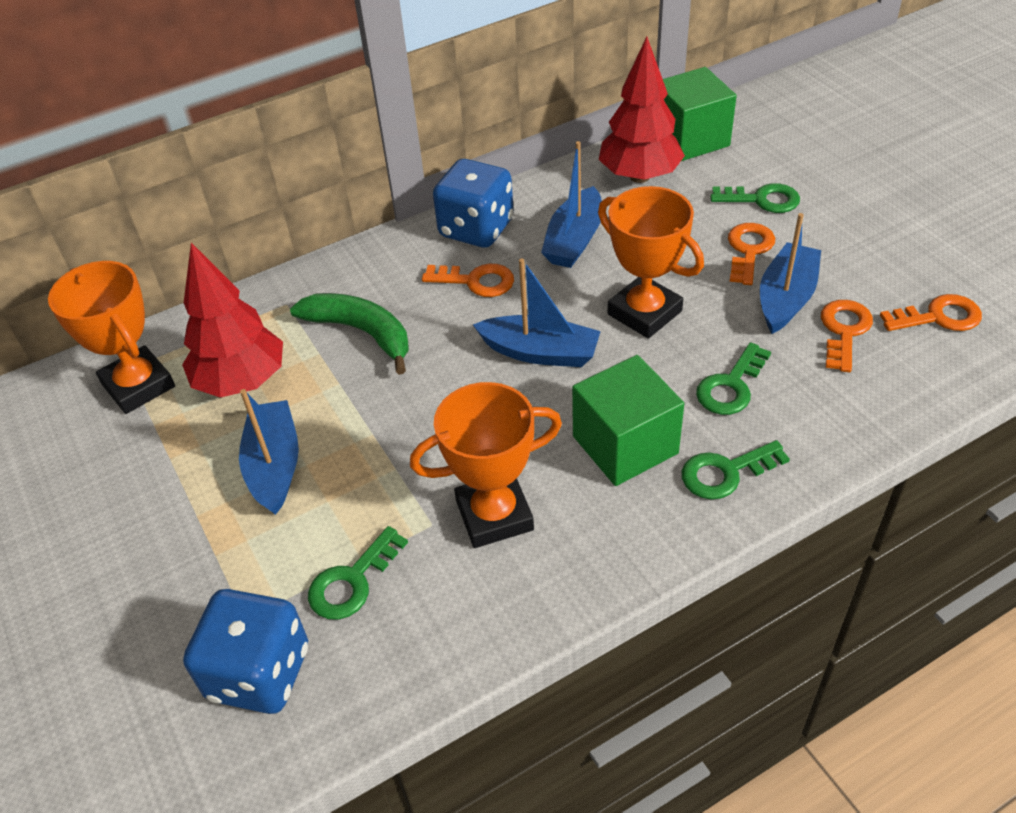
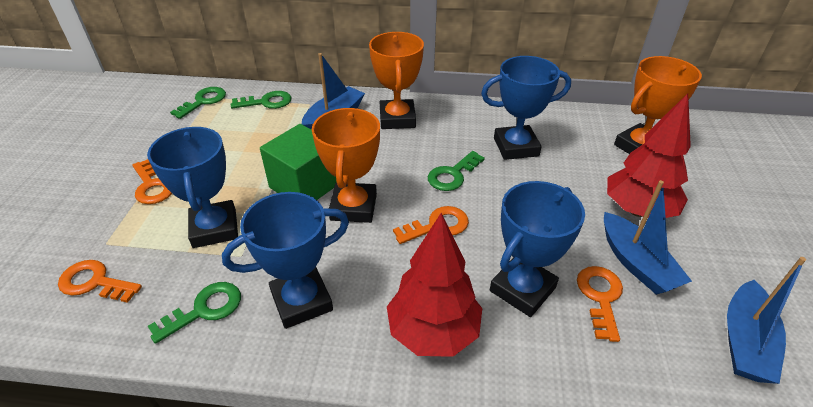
blue boat: 4 -> 3
blue dice: 2 -> 0
blue trophy: 0 -> 4
green banana: 1 -> 0
green cube: 2 -> 1

